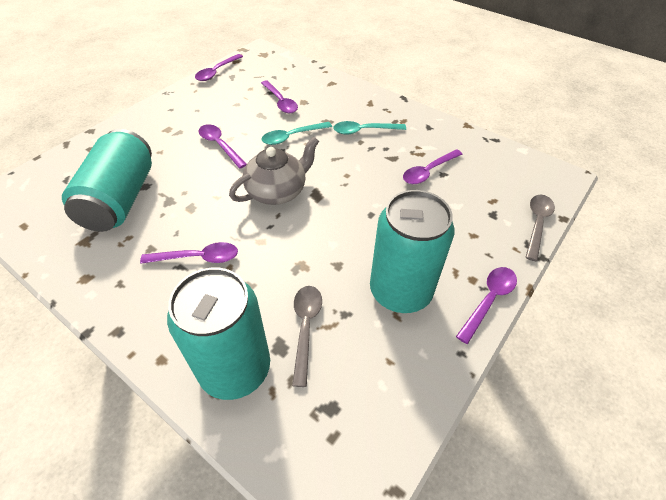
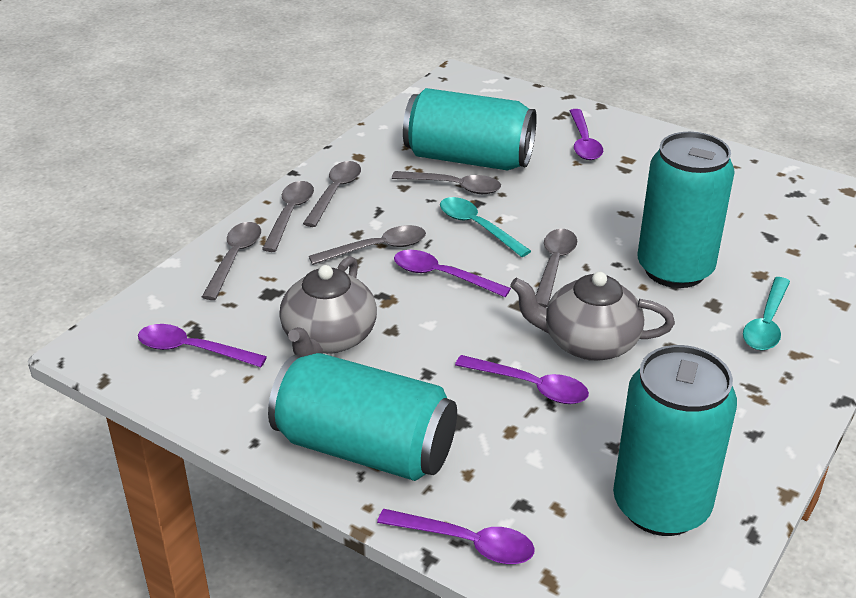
grey spoon: 2 -> 6
grey teapot: 1 -> 2
purple spoon: 6 -> 5
turquoise can: 3 -> 4

